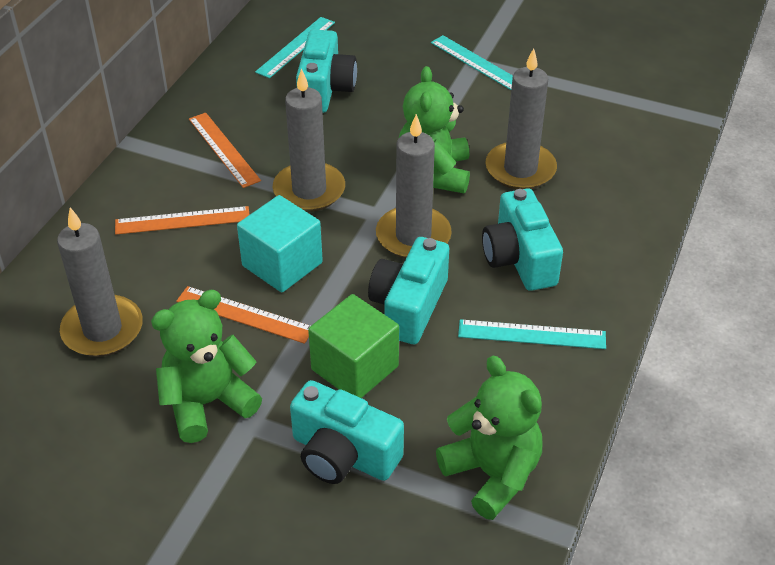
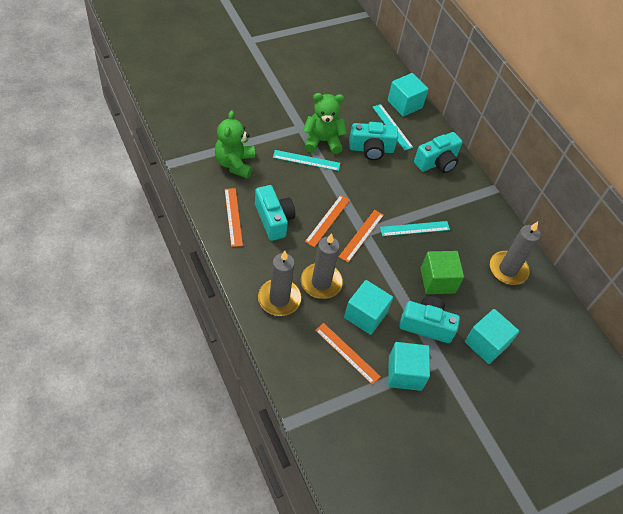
green teddy bear: 3 -> 2
grey candle: 4 -> 3
orange ruler: 3 -> 4
turquoise cube: 1 -> 4

